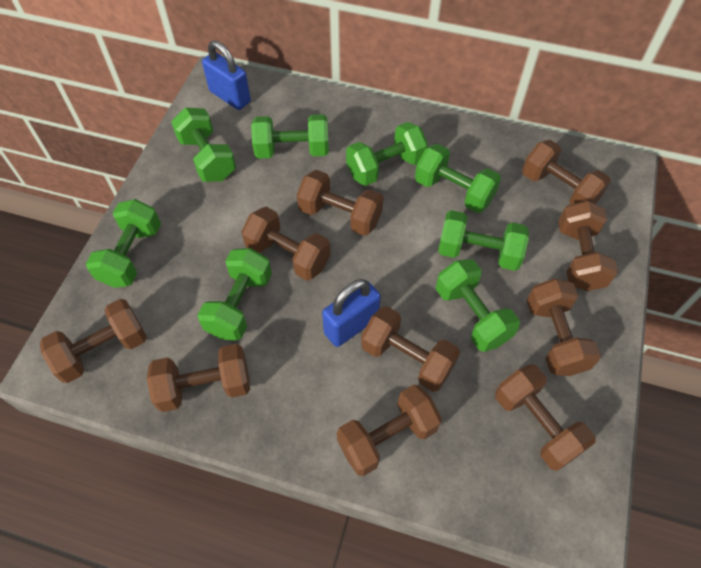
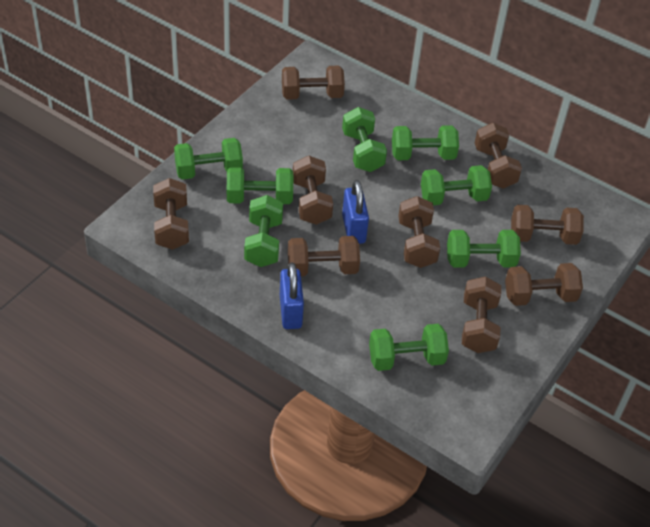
brown dumbbell: 10 -> 9

